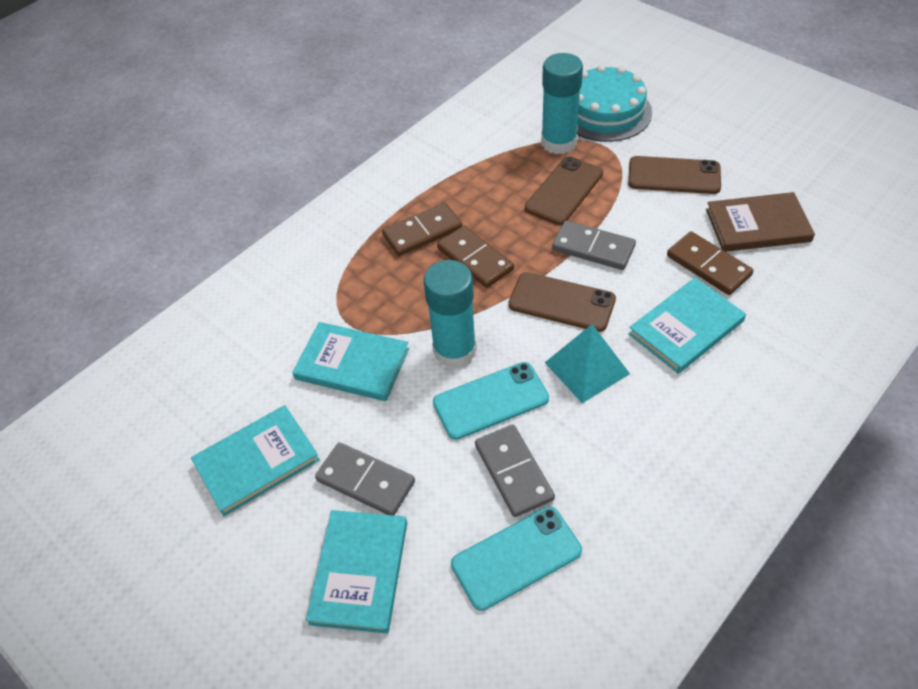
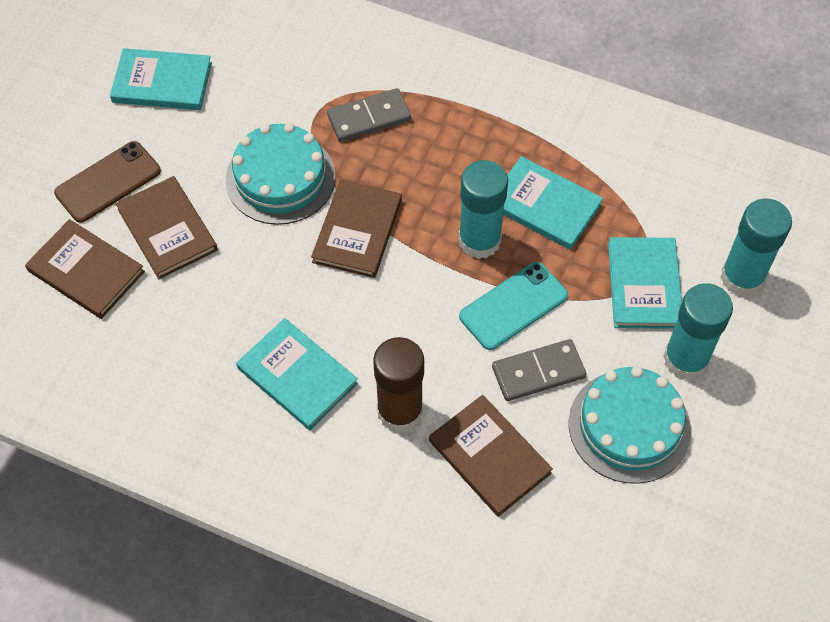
brown book: 1 -> 4
brown domino: 3 -> 0
brown glue stick: 0 -> 1
brown phone: 3 -> 1
grey domino: 3 -> 2
turquoise cake: 1 -> 2
turquoise glue stick: 2 -> 3
turquoise phone: 2 -> 1
turquoise pyramid: 1 -> 0

